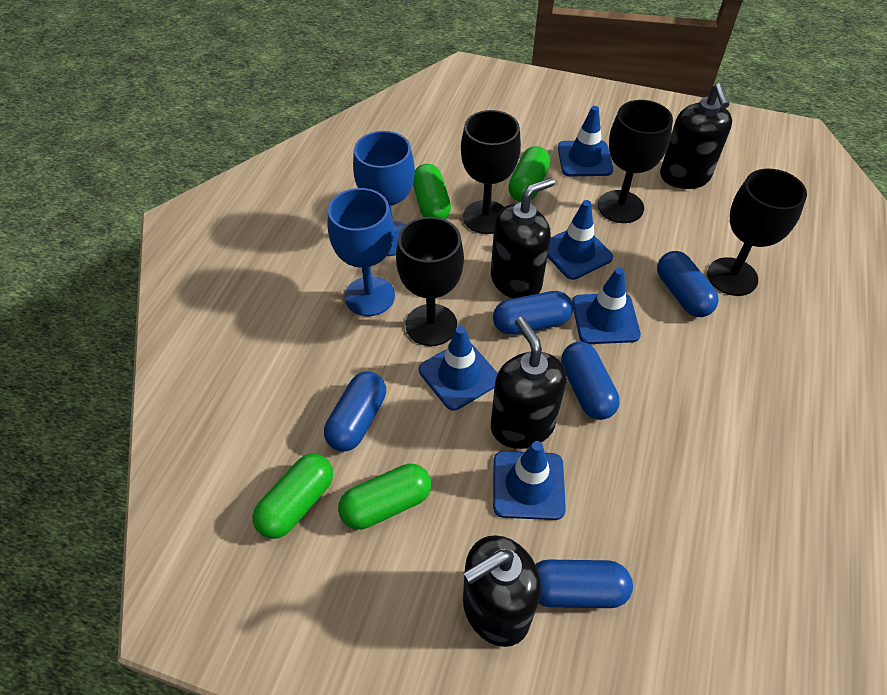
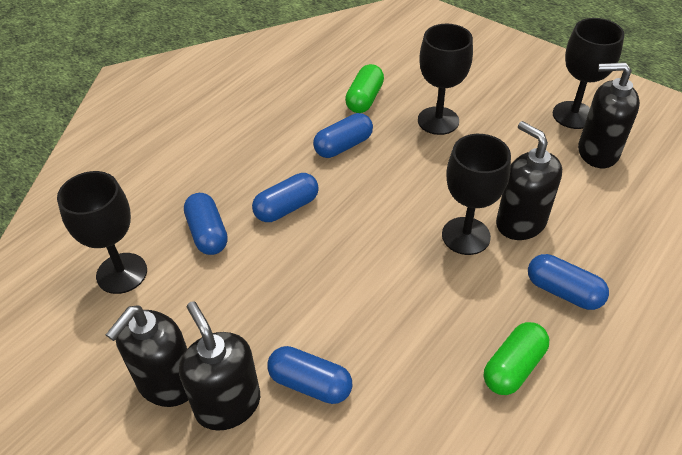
blue goblet: 2 -> 0
blue traffic cone: 5 -> 0
green capsule: 4 -> 2

